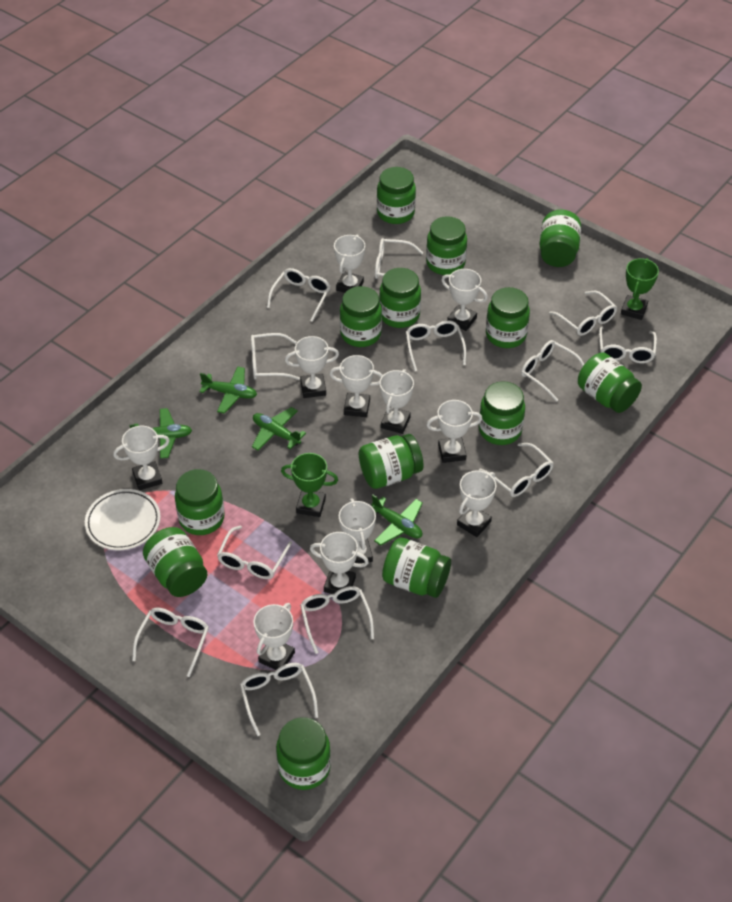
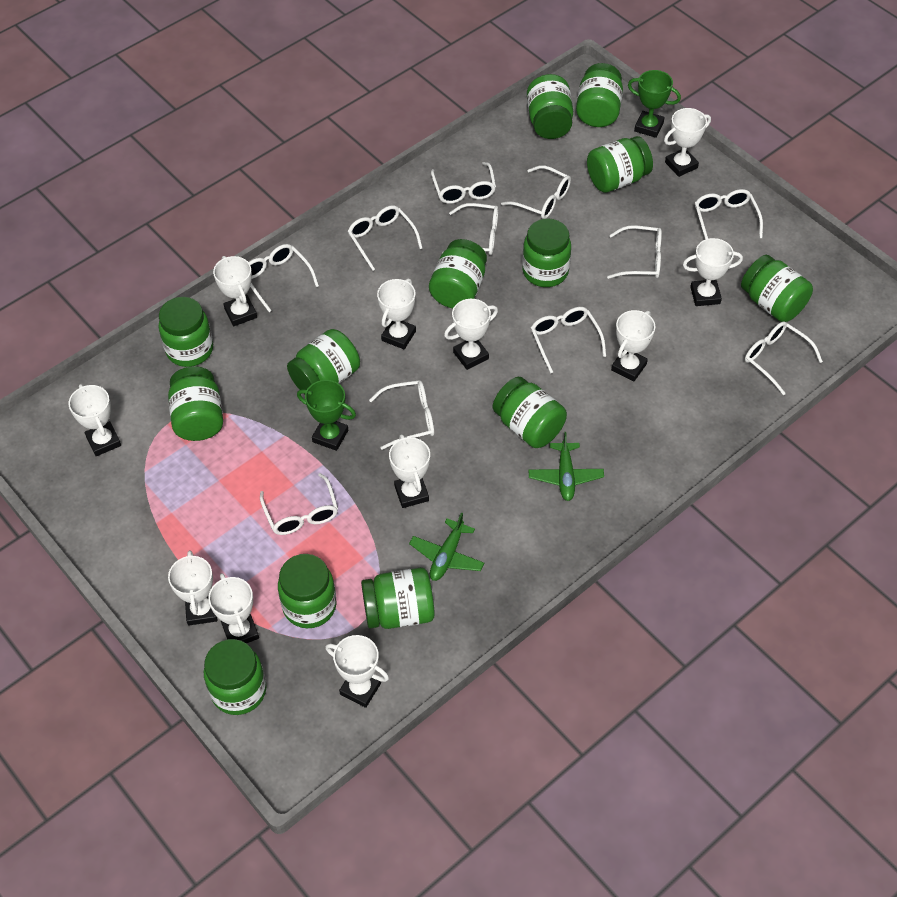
green plane: 4 -> 2
white glasses: 12 -> 11
white plate: 1 -> 0

